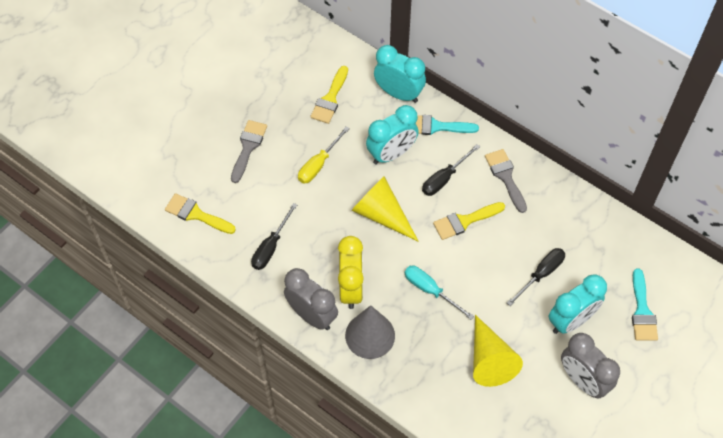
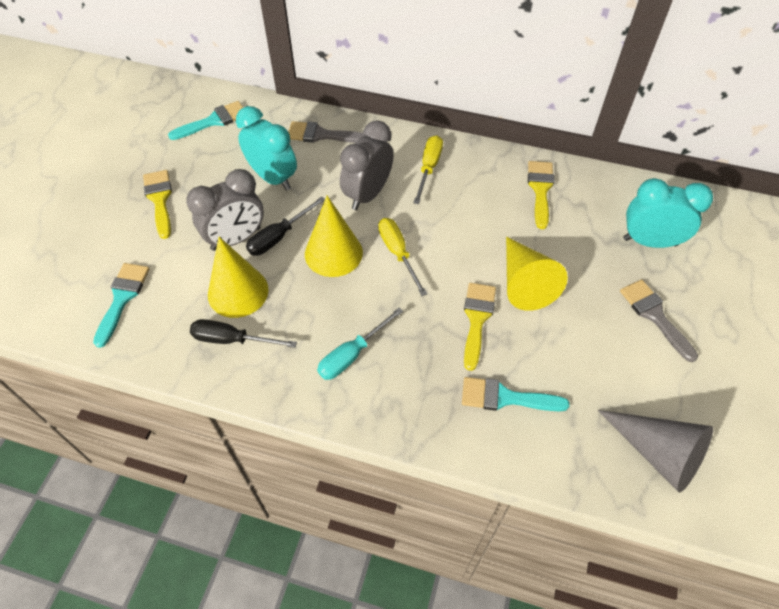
black screwdriver: 3 -> 2
turquoise brush: 2 -> 3
turquoise clock: 3 -> 2
yellow clock: 1 -> 0
yellow cone: 2 -> 3
yellow screwdriver: 1 -> 2

